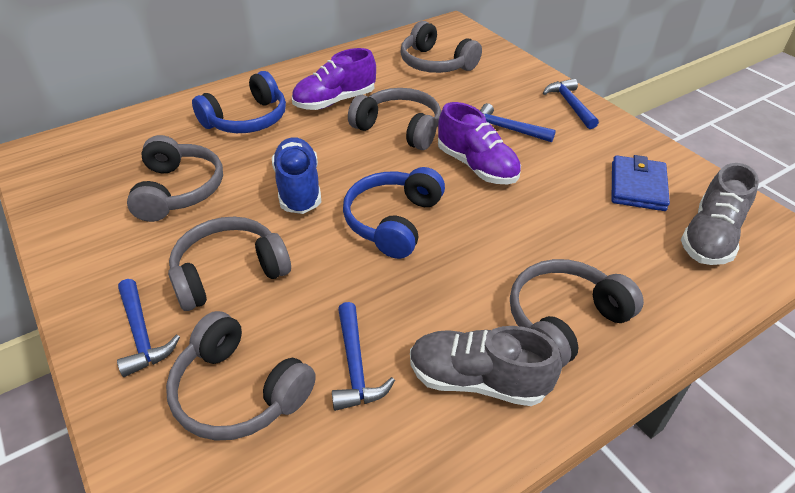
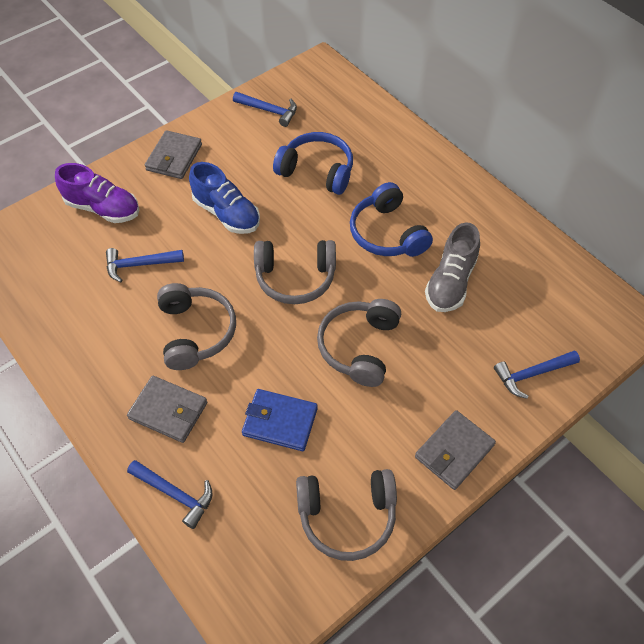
grey headphones: 6 -> 4
grey shoe: 2 -> 1
grey wallet: 0 -> 3
purple shoe: 2 -> 1

